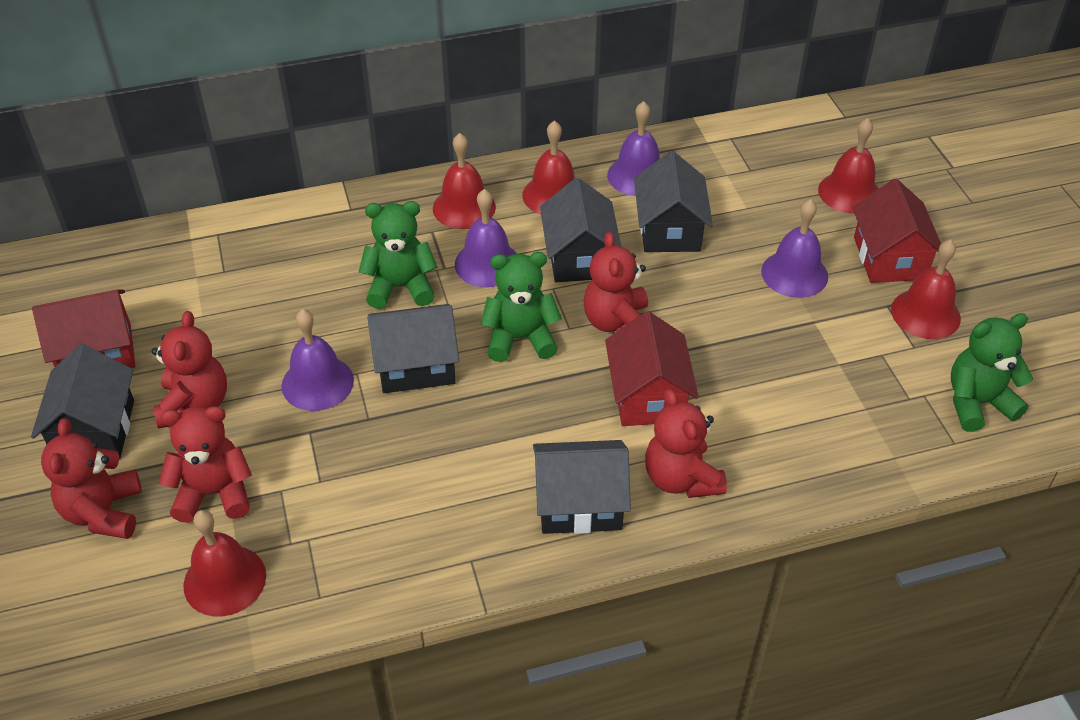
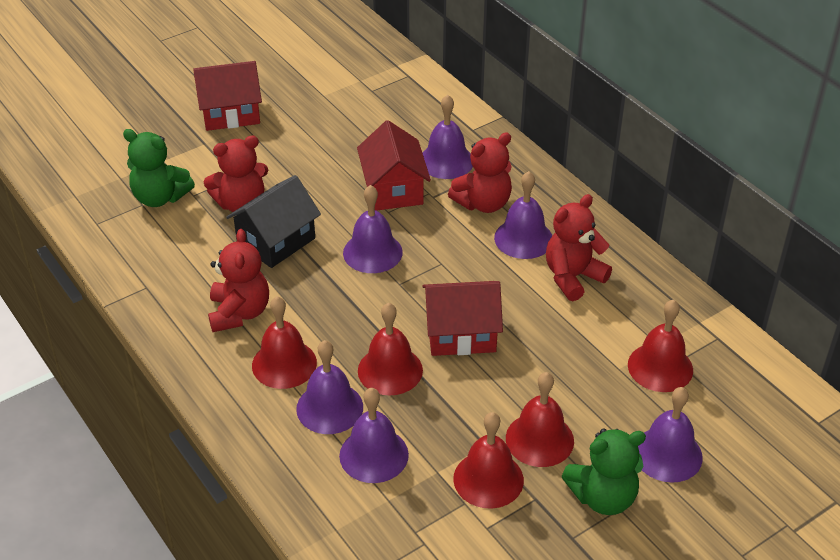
black house: 5 -> 1
green teddy bear: 3 -> 2
purple bell: 4 -> 6
red teddy bear: 5 -> 4

